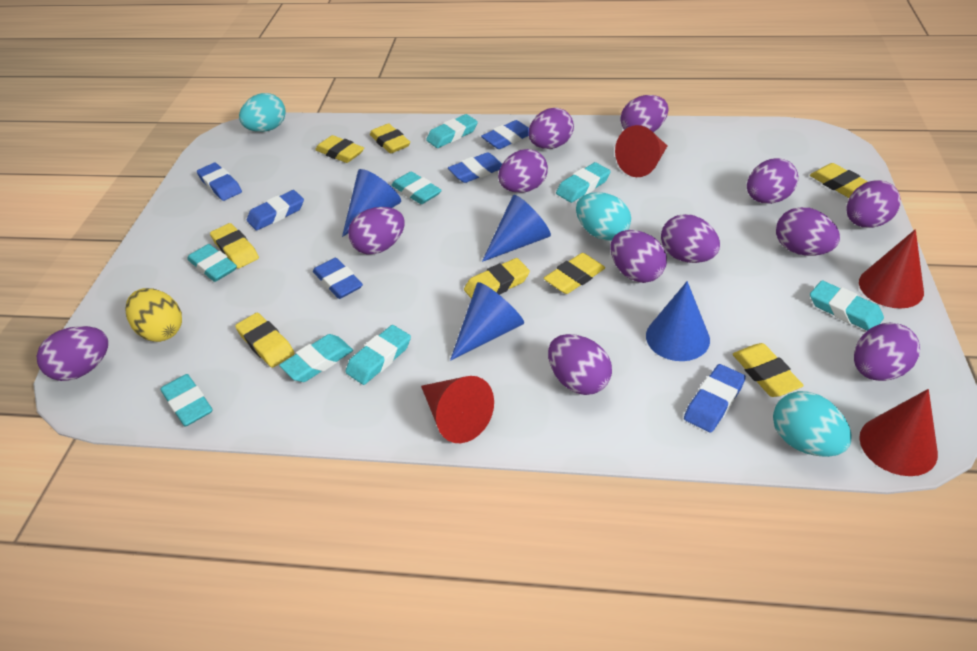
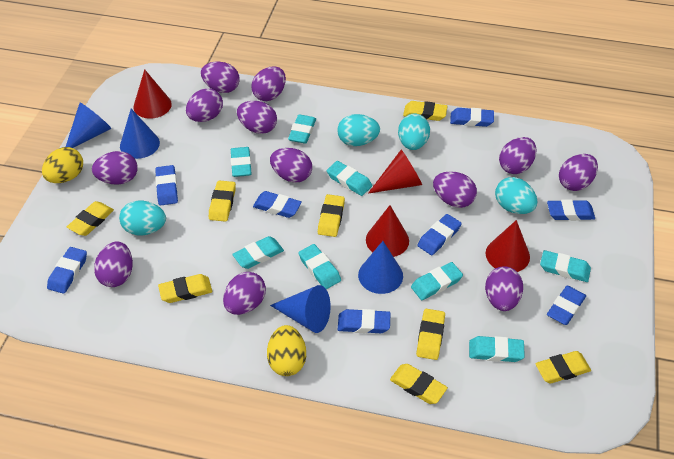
blue eraser: 6 -> 8
turquoise egg: 3 -> 4
yellow egg: 1 -> 2

